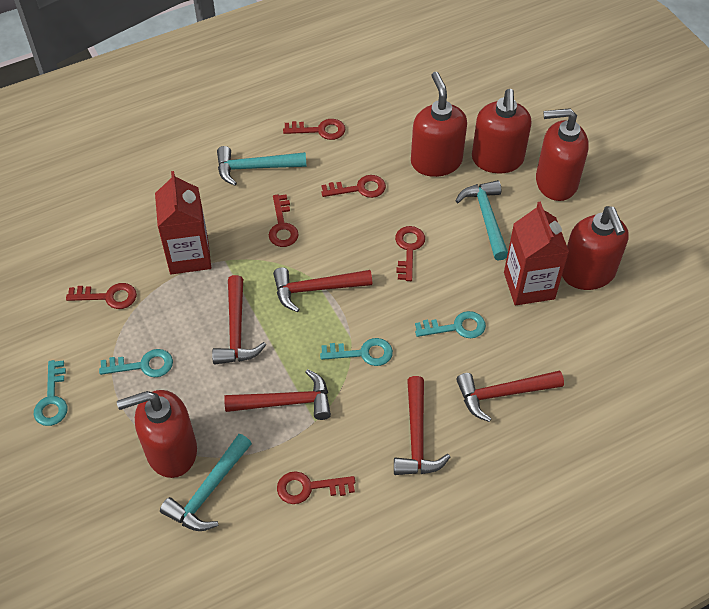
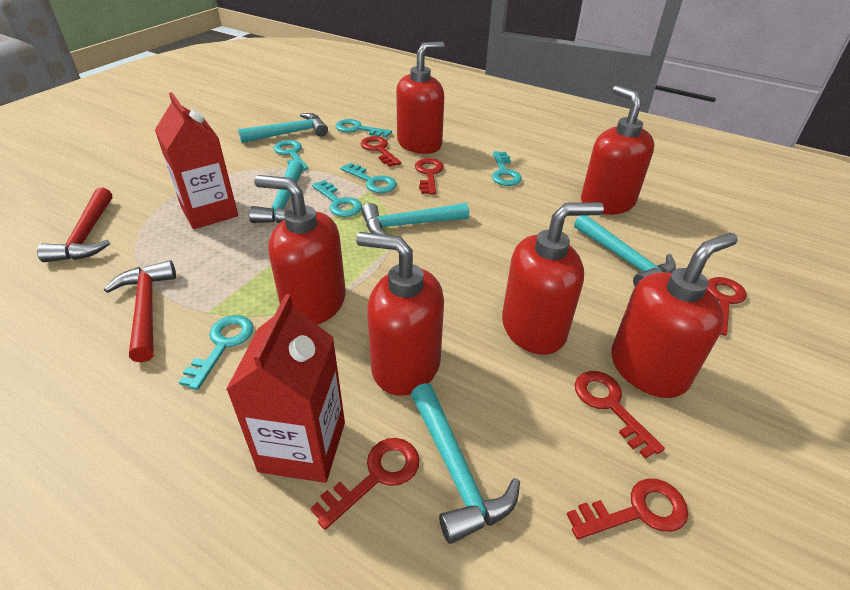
red hammer: 5 -> 2
red soap dispenser: 5 -> 6
turquoise hammer: 3 -> 5
turquoise key: 4 -> 6

